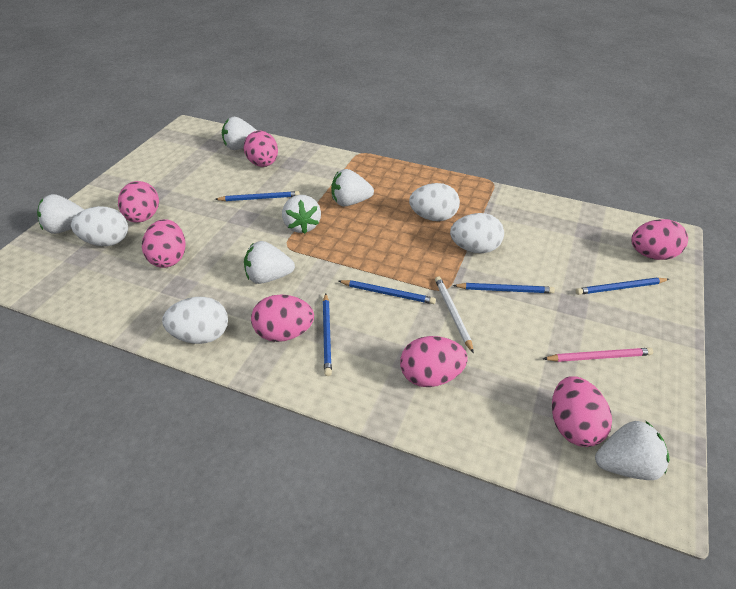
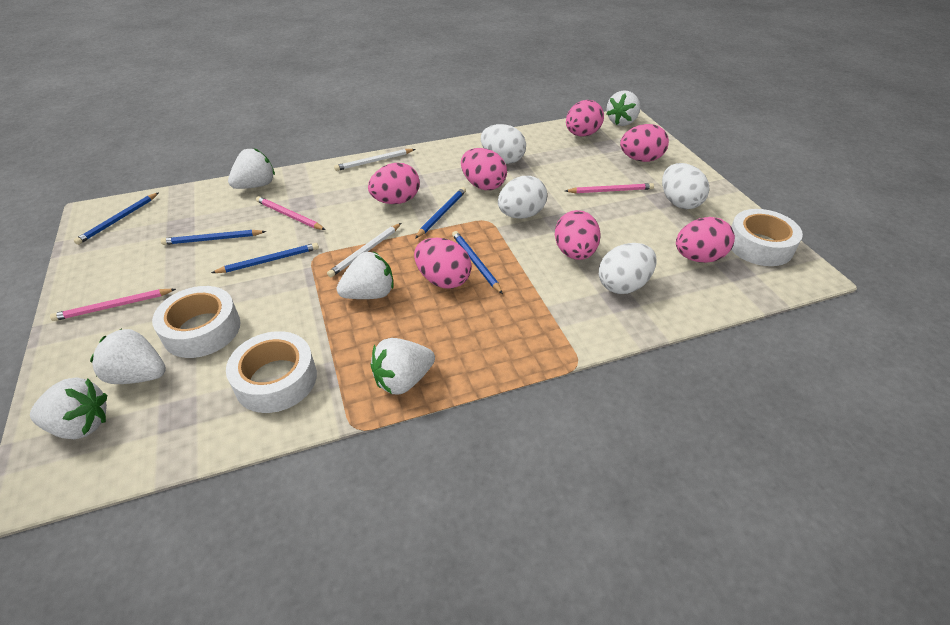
pink pencil: 1 -> 3
white pencil: 1 -> 2
white tape: 0 -> 3

